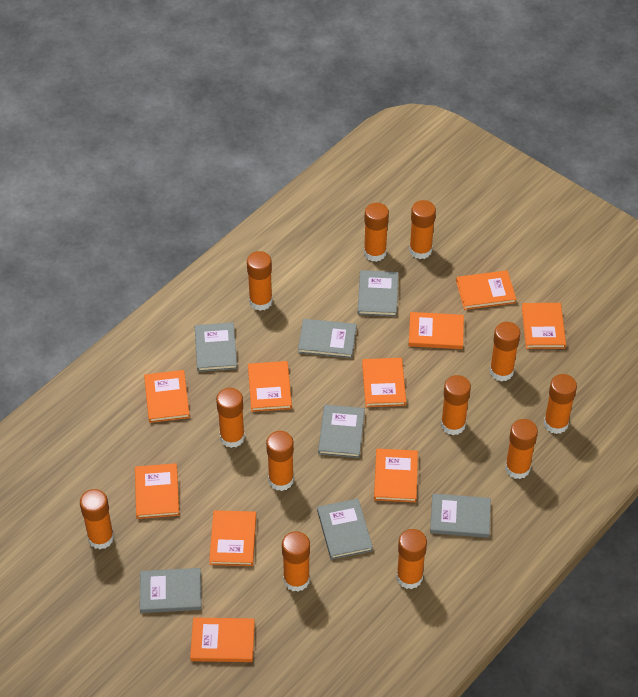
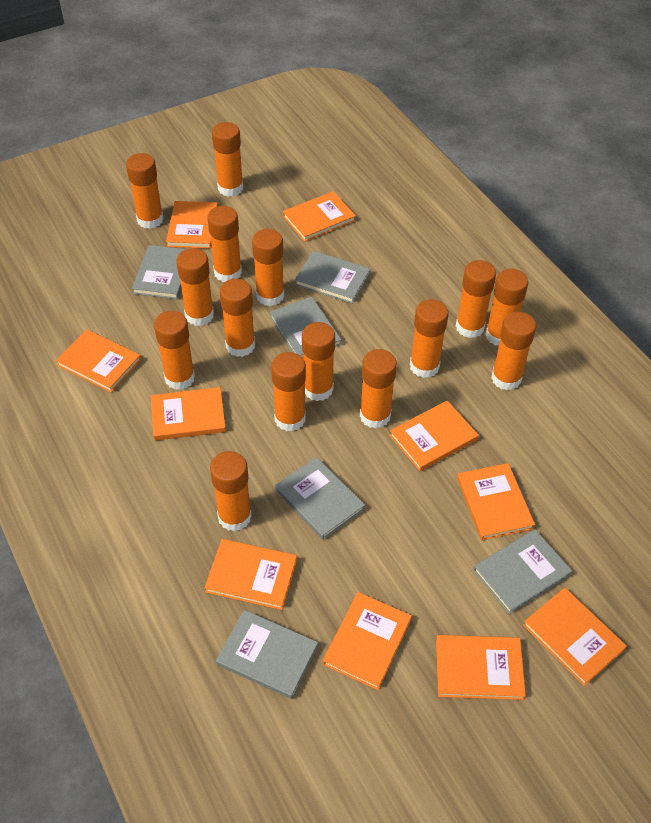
grey book: 7 -> 6
orange glue stick: 12 -> 15

